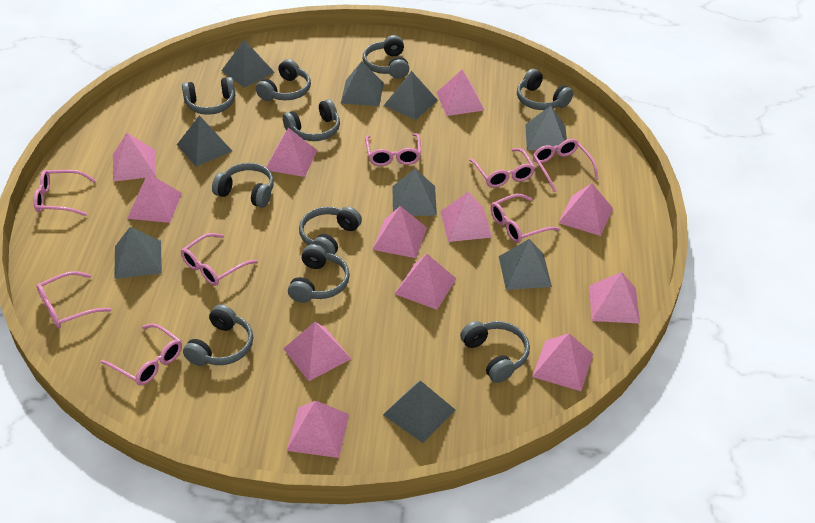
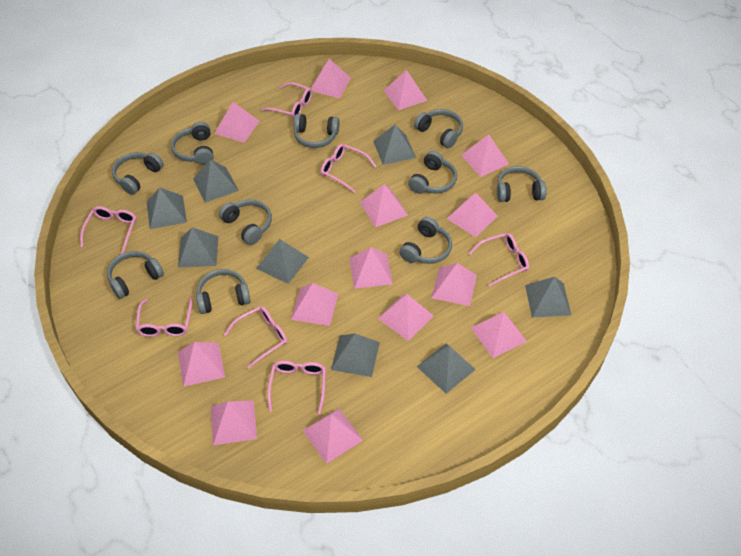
grey pyramid: 9 -> 8
pink glasses: 8 -> 7
pink pyramid: 12 -> 14

